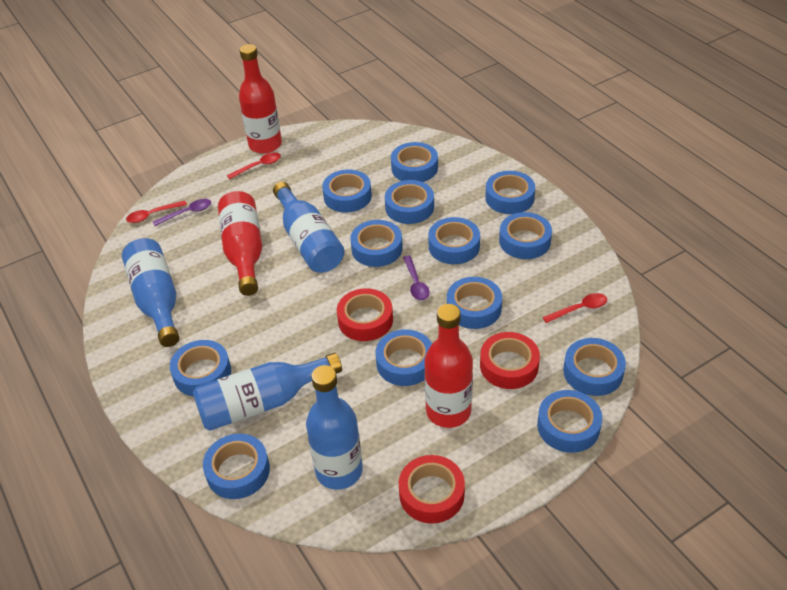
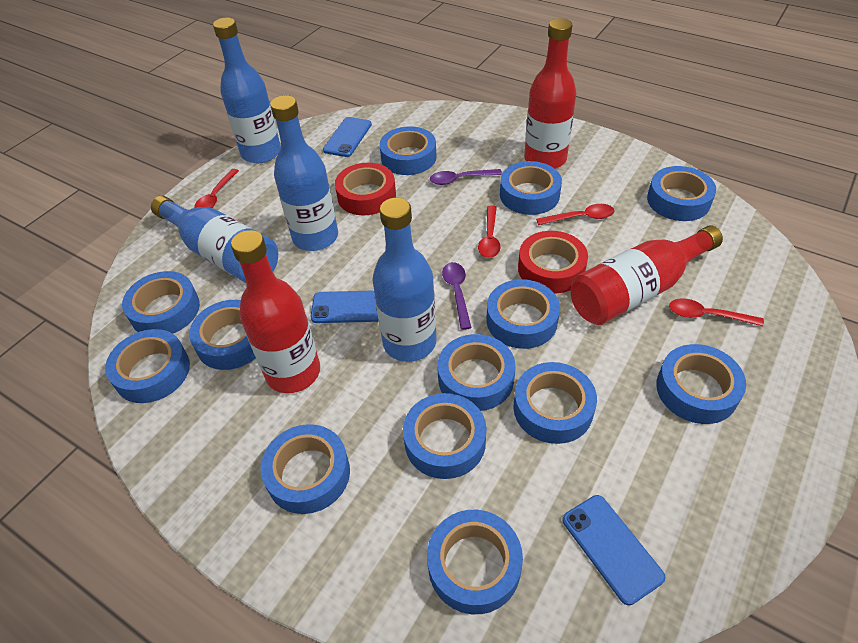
blue phone: 0 -> 3
red spoon: 3 -> 4
red tape: 3 -> 2

